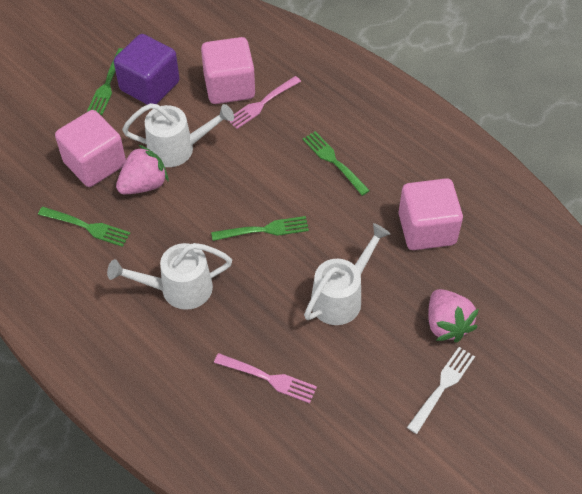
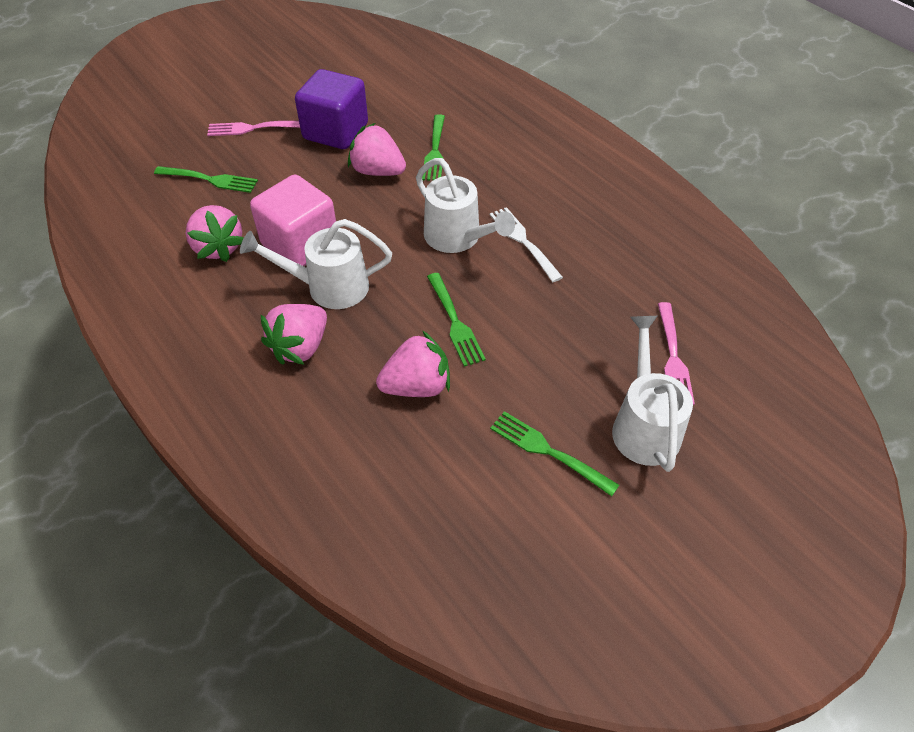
pink cube: 3 -> 1
pink strawberry: 2 -> 4

